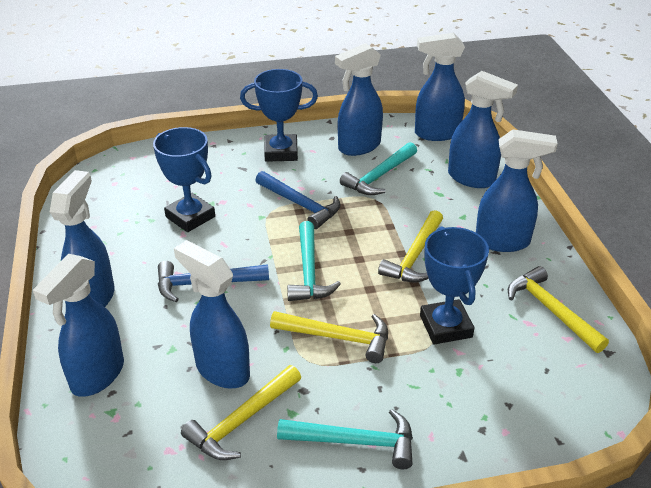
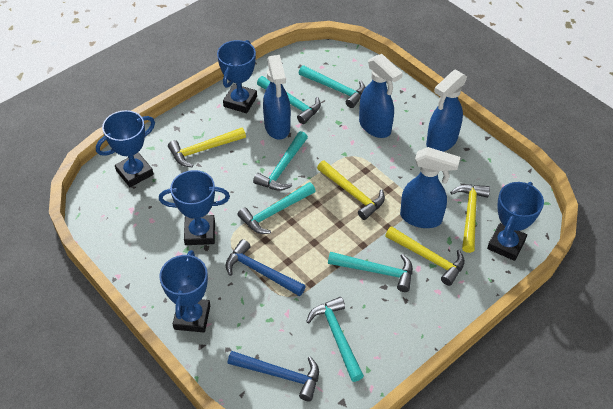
blue spray bottle: 7 -> 4
blue trophy: 3 -> 5
turquoise hammer: 3 -> 6

